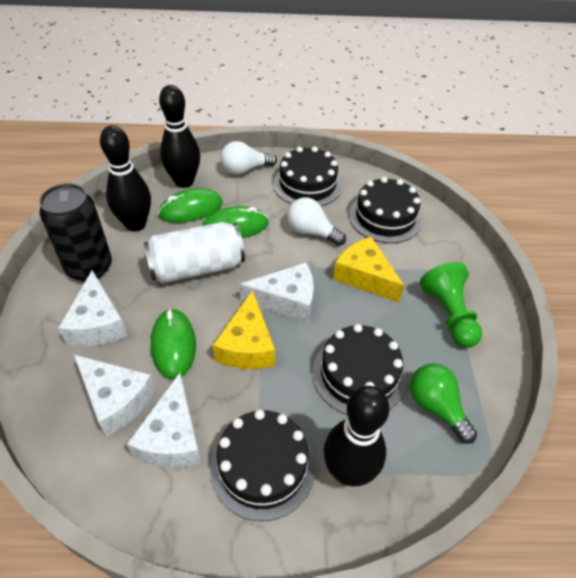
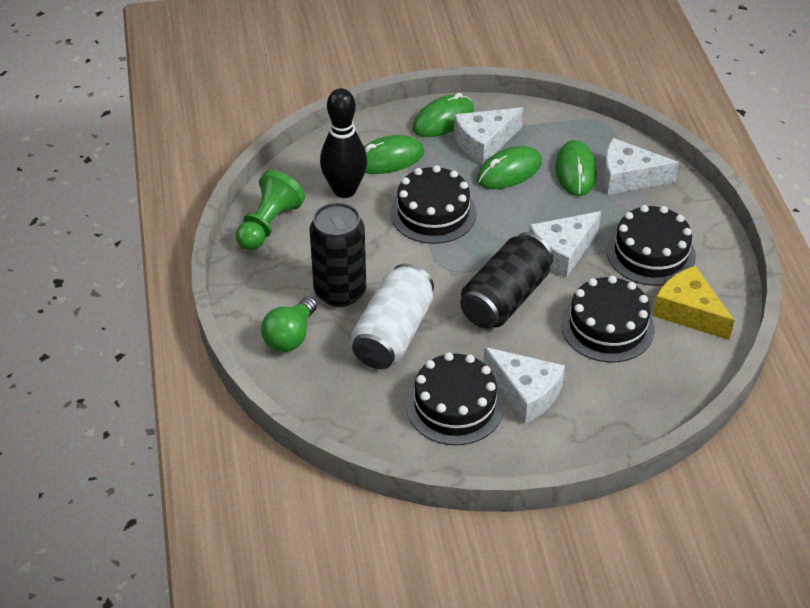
black bowling pin: 3 -> 1
black can: 1 -> 2
green mouse: 3 -> 4
white light bulb: 2 -> 0
yellow cheese: 2 -> 1

